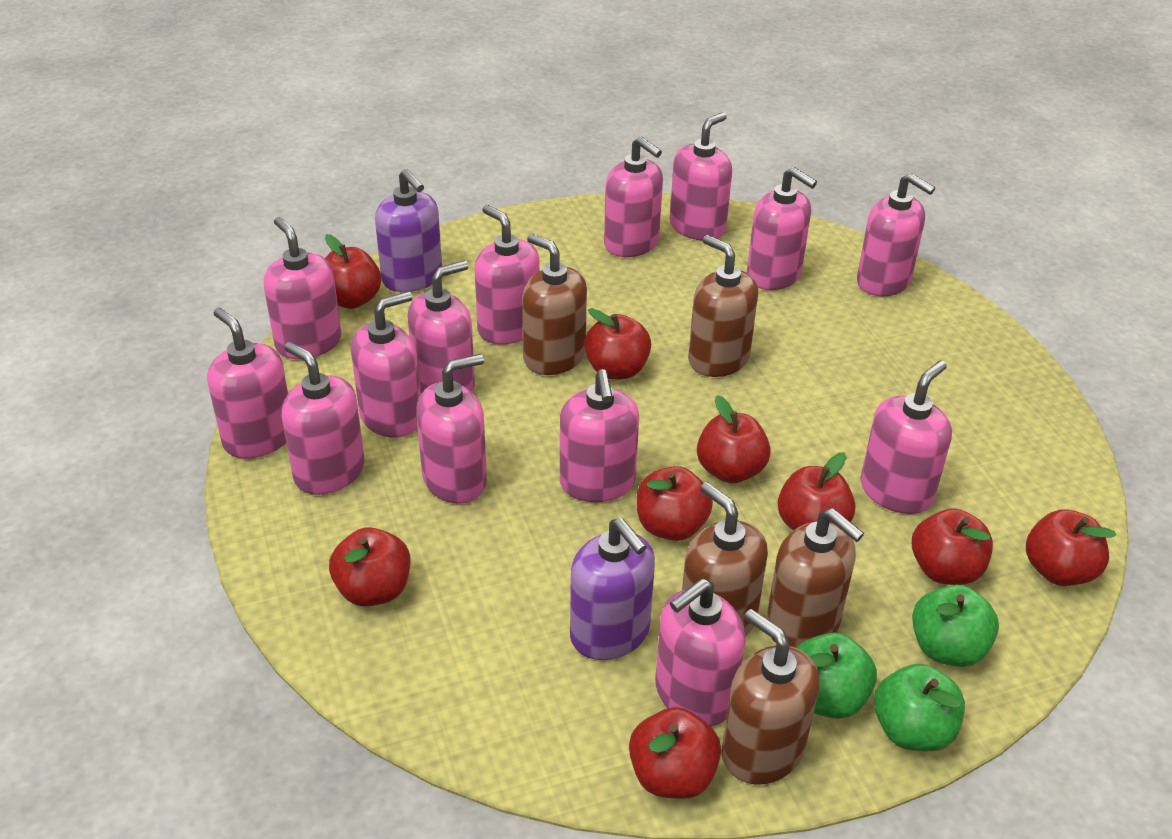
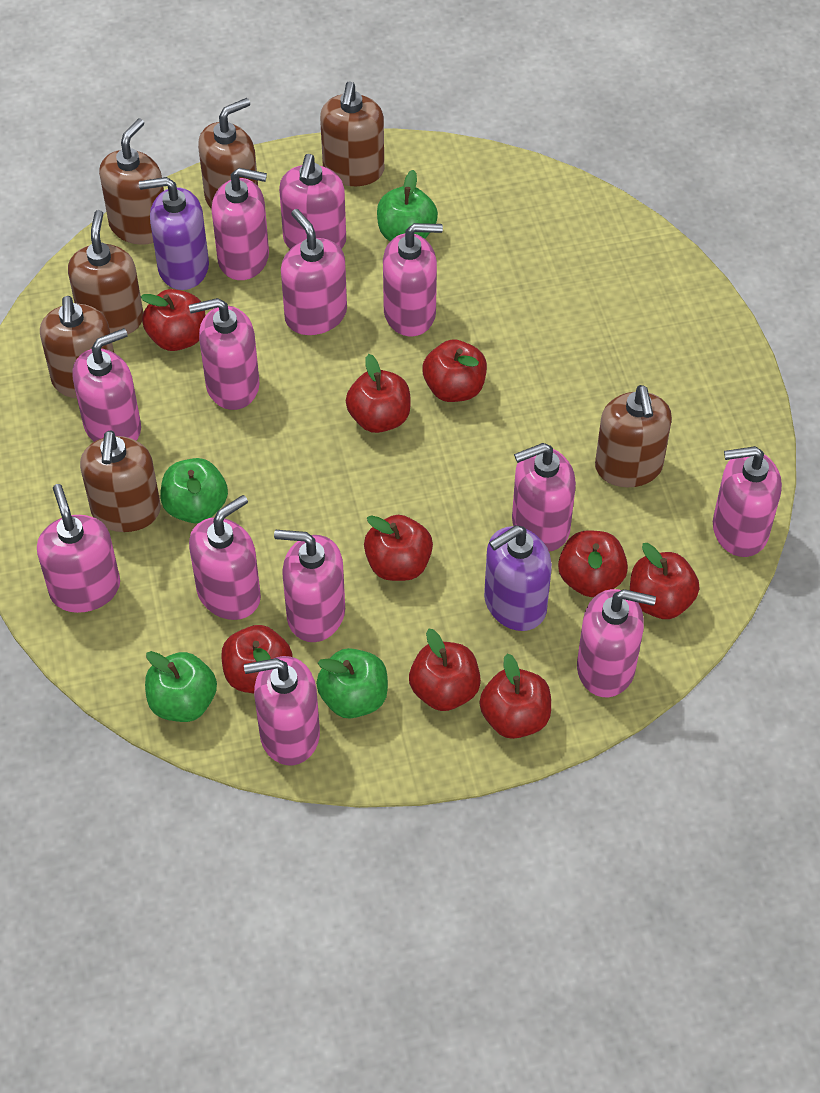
brown soap dispenser: 5 -> 7
green apple: 3 -> 4
pink soap dispenser: 14 -> 13

